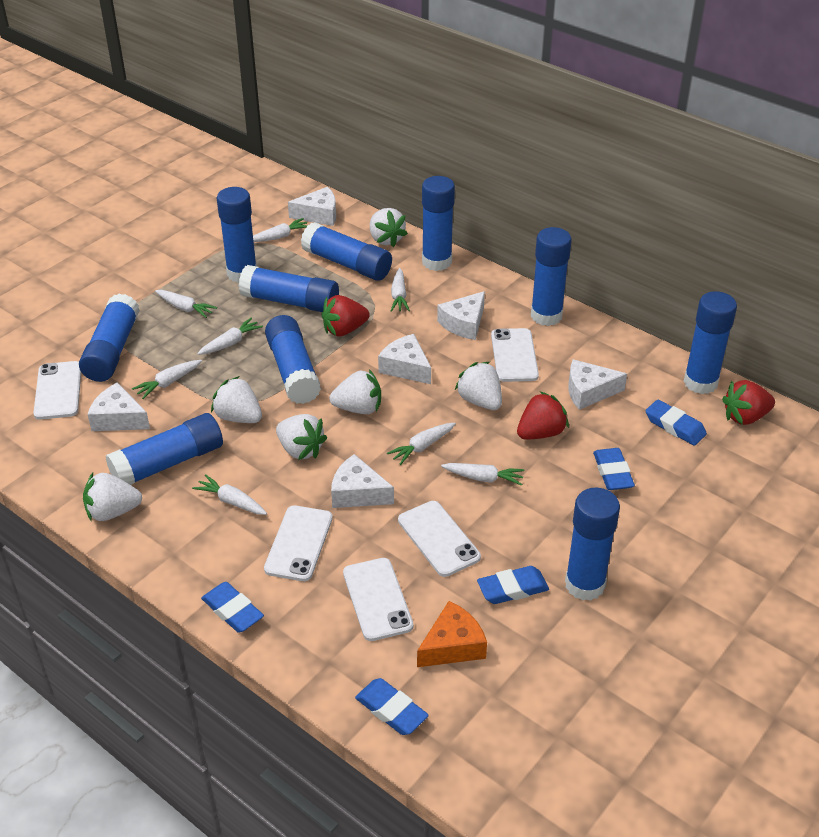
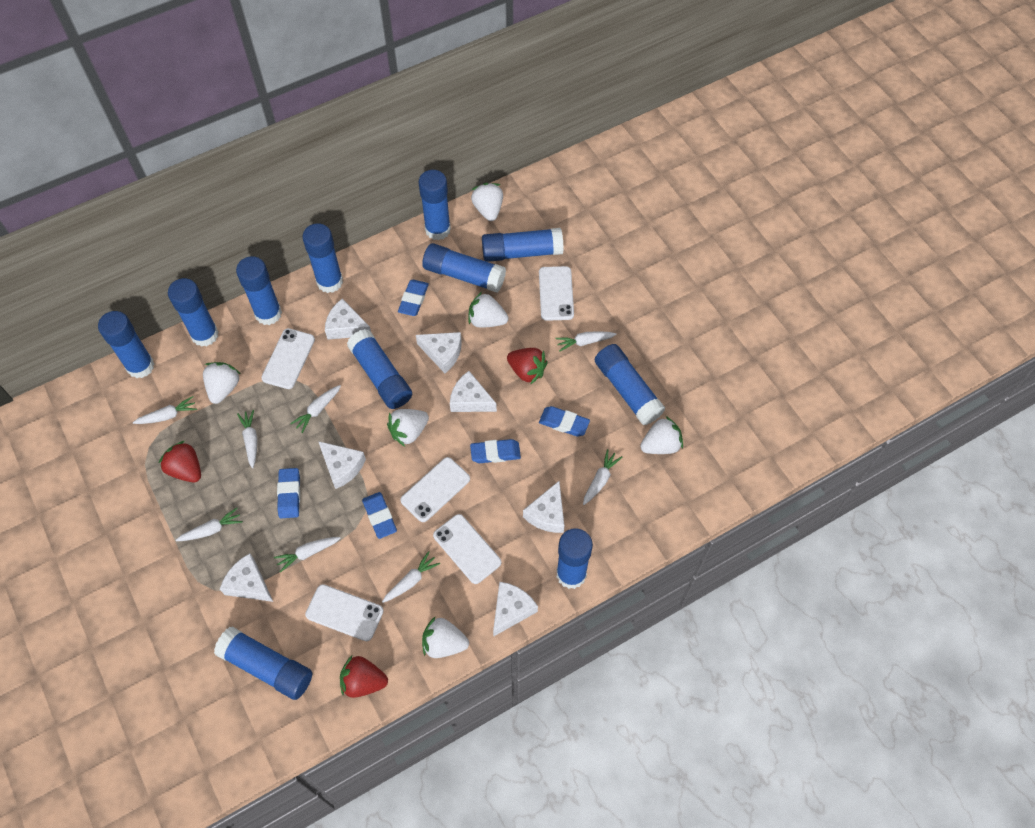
blue glue stick: 10 -> 11
orange cheese: 1 -> 0
white cheese: 6 -> 7

